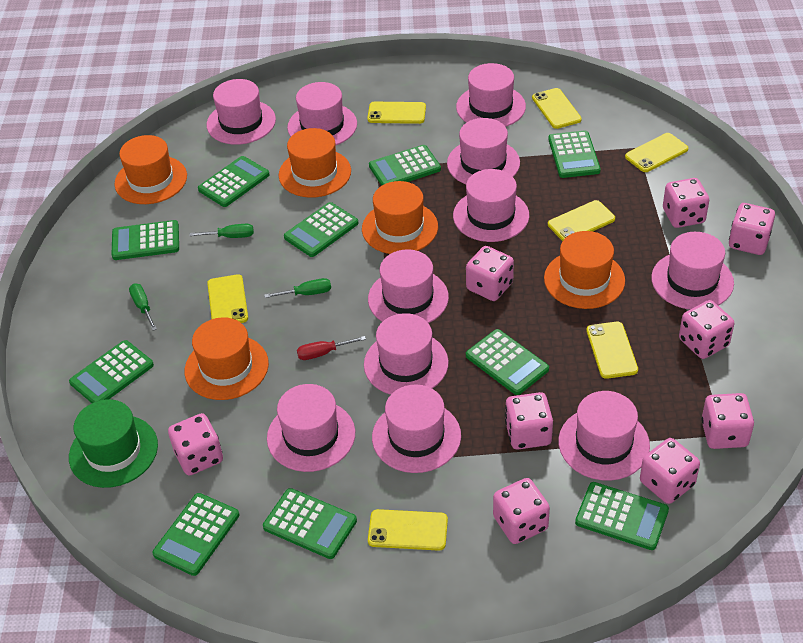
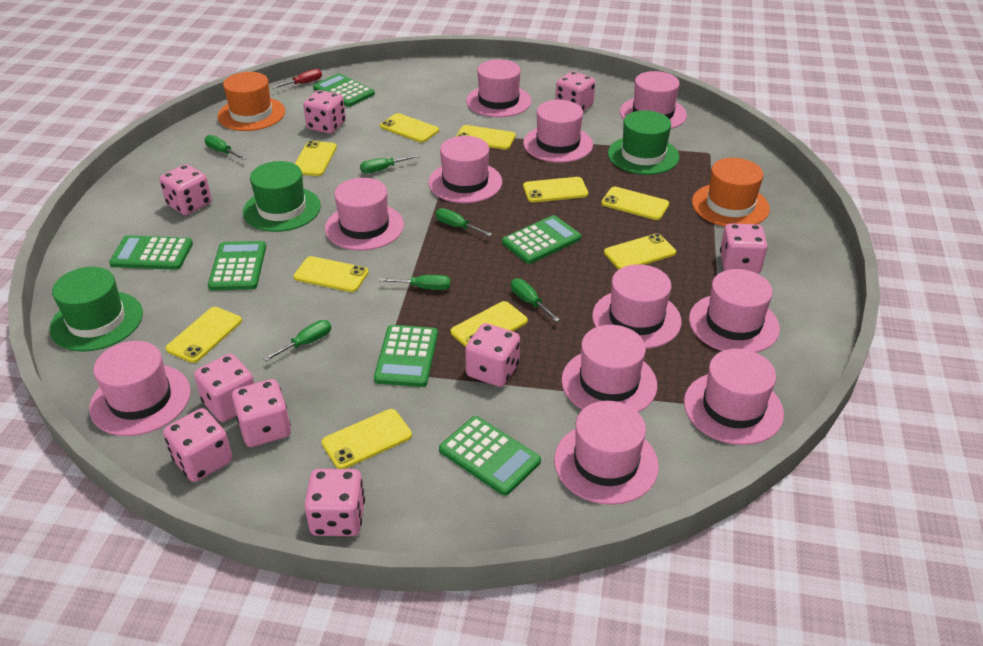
green calculator: 10 -> 6
green hat: 1 -> 3
green screwdriver: 3 -> 6
orange hat: 5 -> 2
yellow phone: 7 -> 10

